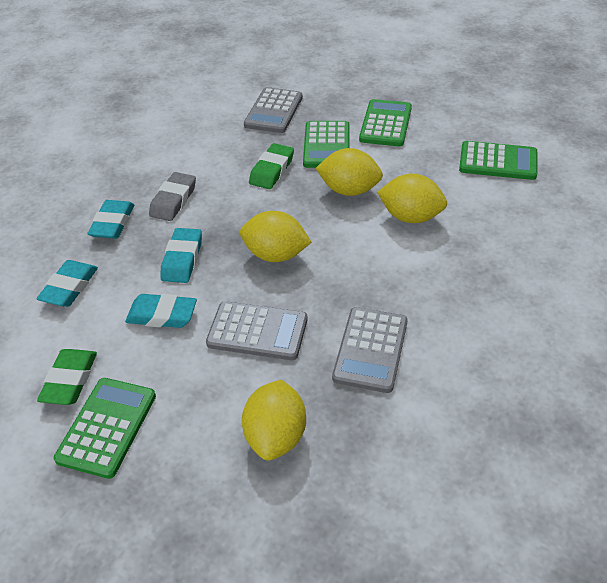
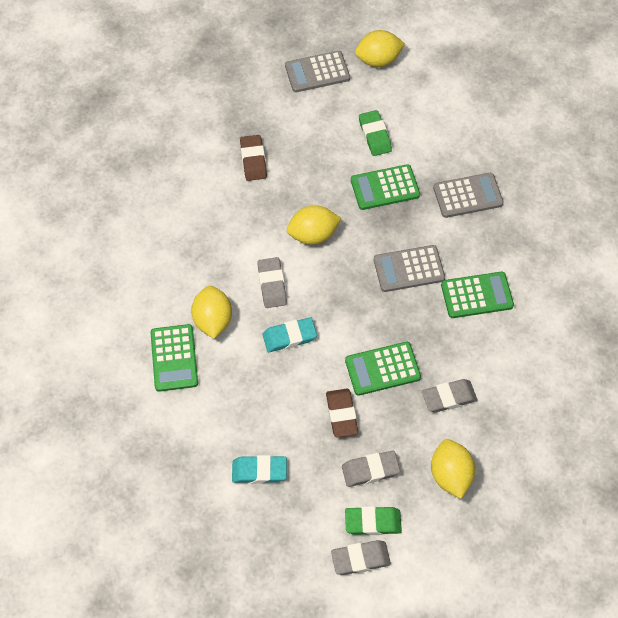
brown eraser: 0 -> 2
grey eraser: 1 -> 4
turquoise eraser: 4 -> 2

